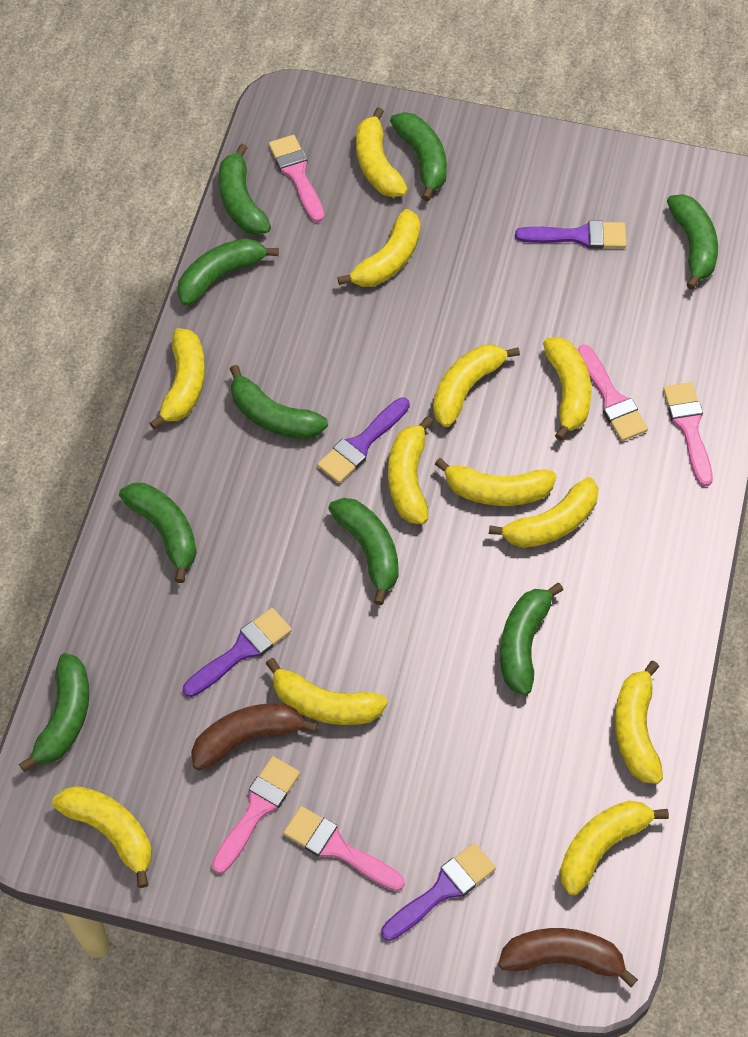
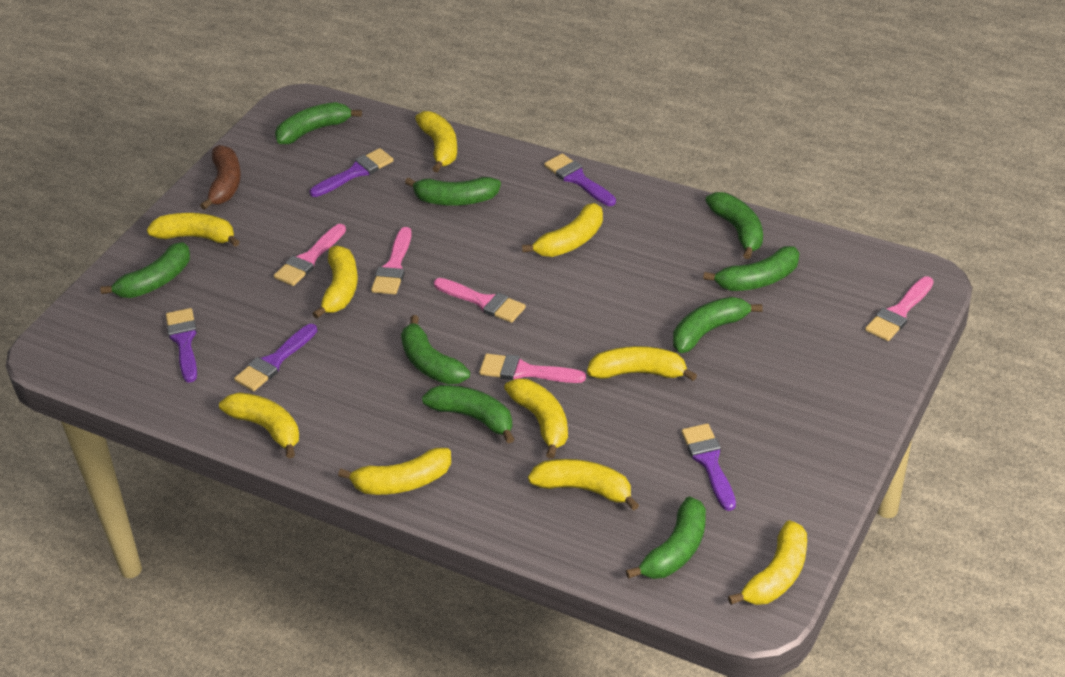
brown banana: 2 -> 1
purple brush: 4 -> 5
yellow banana: 12 -> 10

